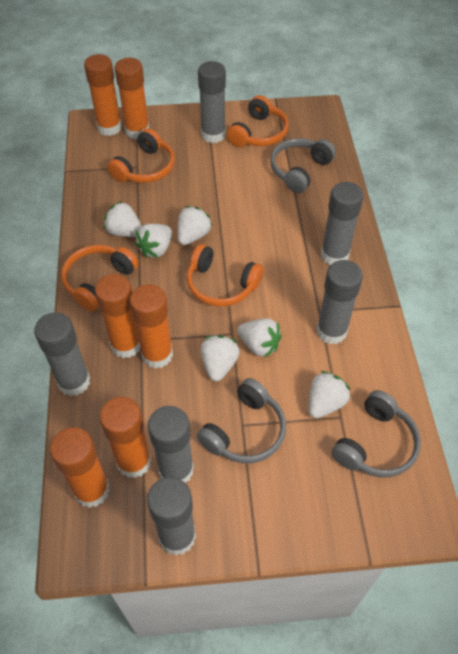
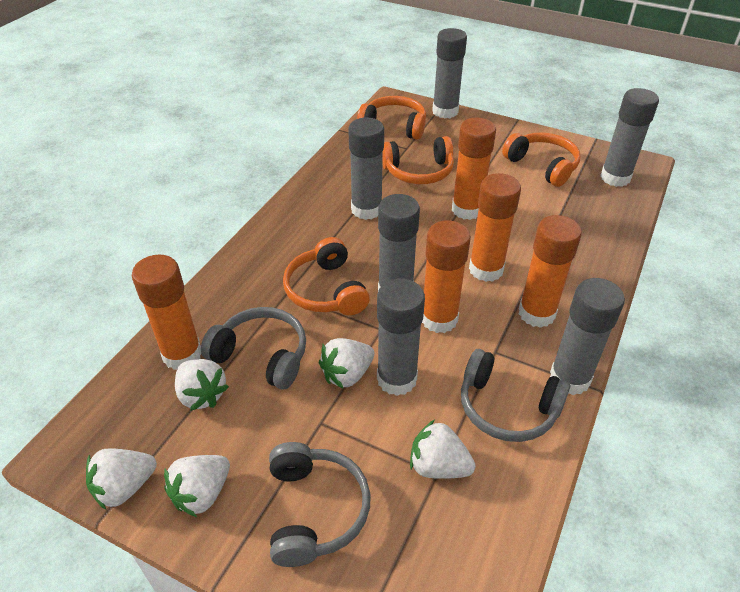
orange glue stick: 6 -> 5
white strawberry: 6 -> 5

